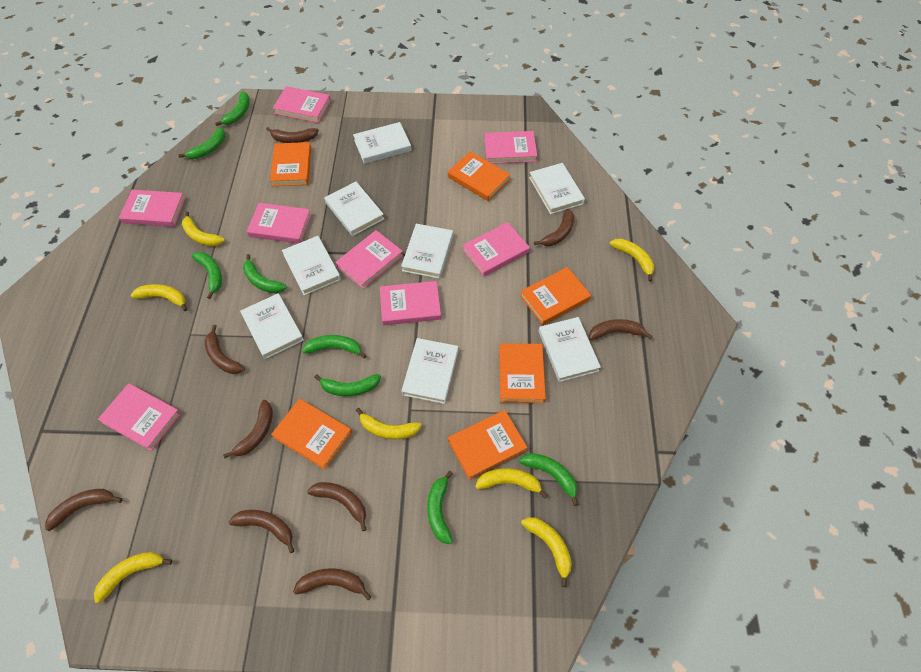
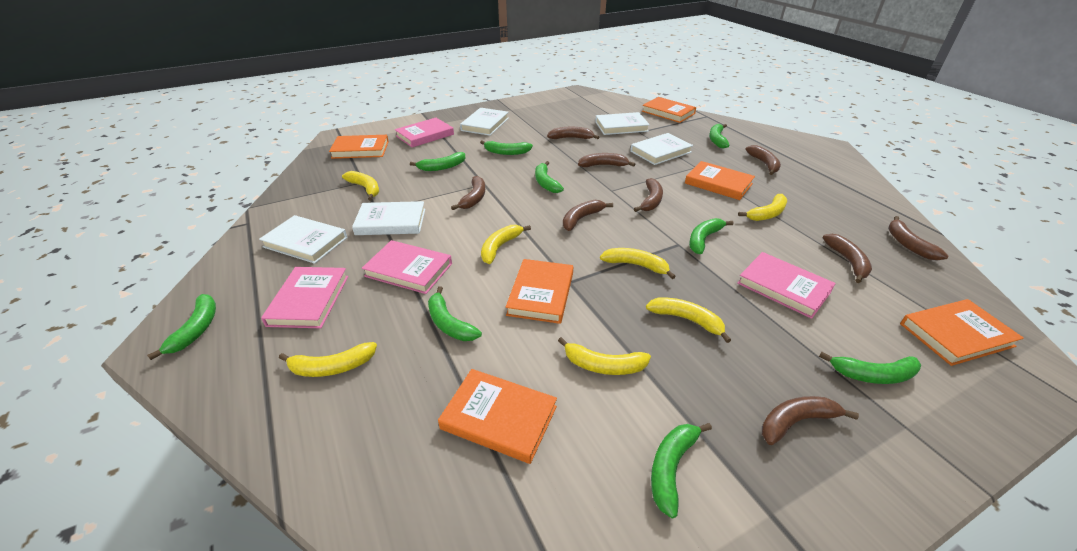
green banana: 8 -> 9
pink book: 8 -> 4
white book: 8 -> 5

